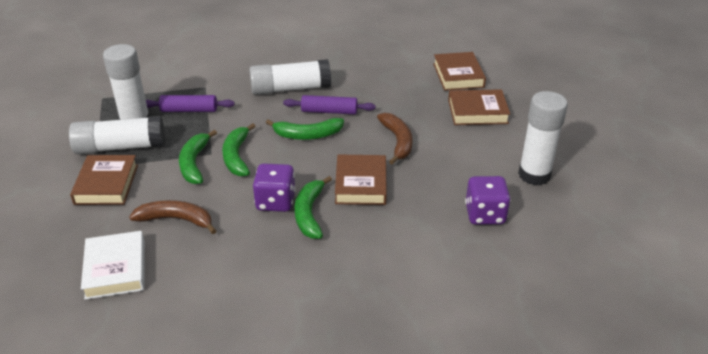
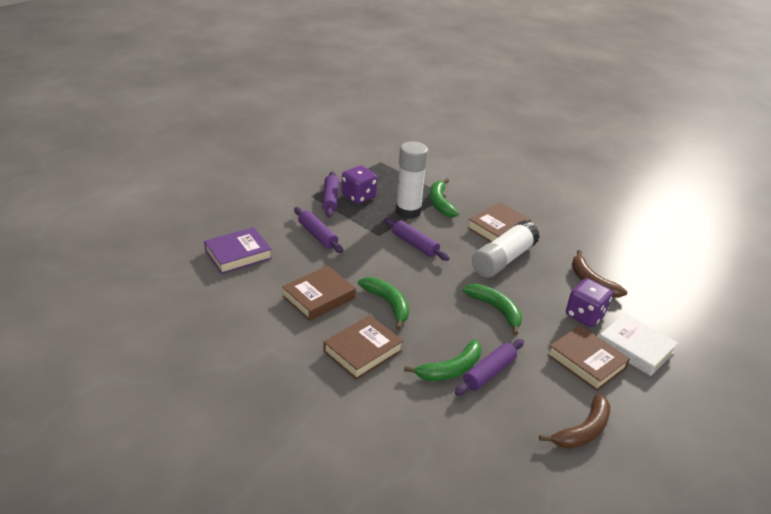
purple book: 0 -> 1
purple rolling pin: 2 -> 4
white glue stick: 4 -> 2

